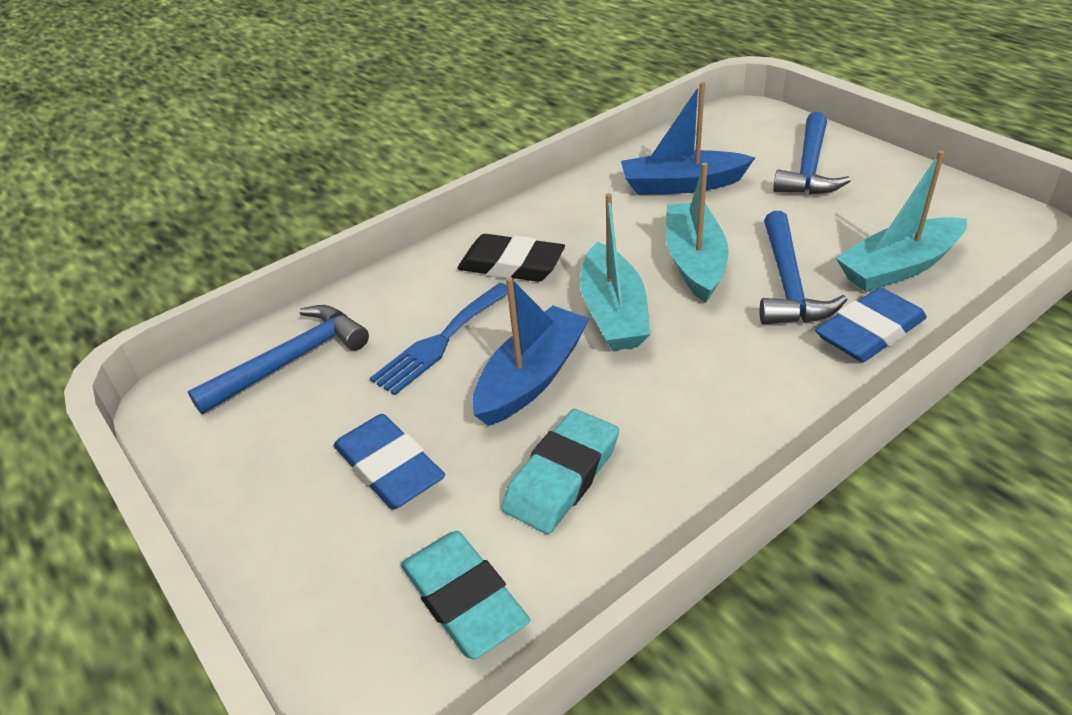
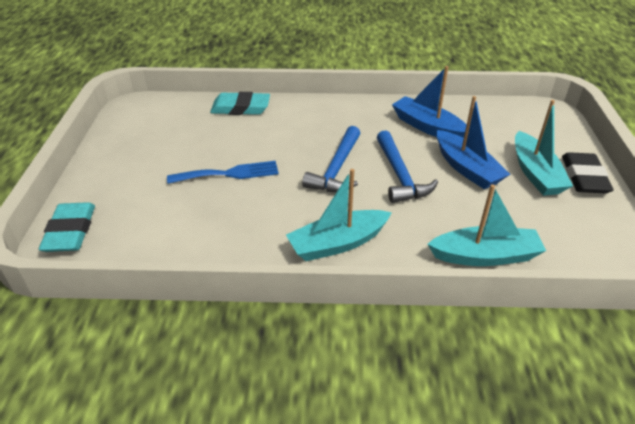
blue eraser: 2 -> 0
blue hammer: 3 -> 2

